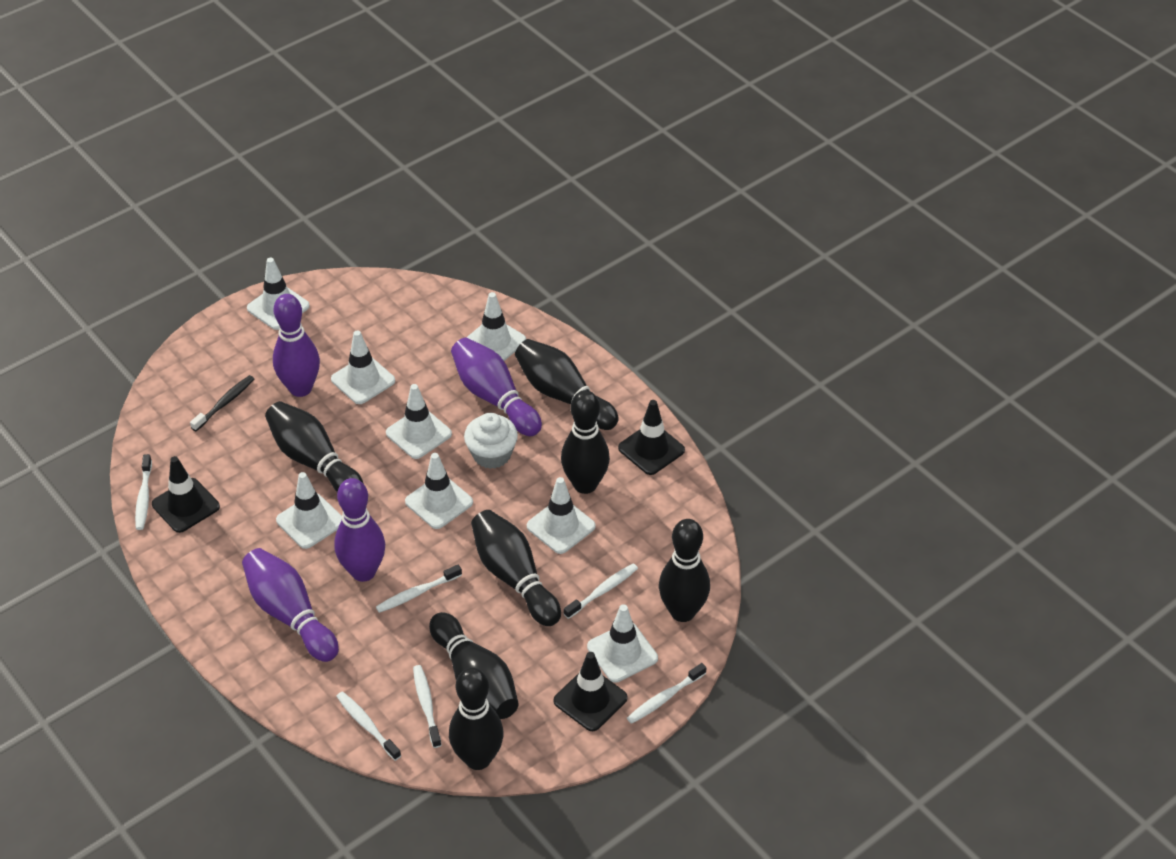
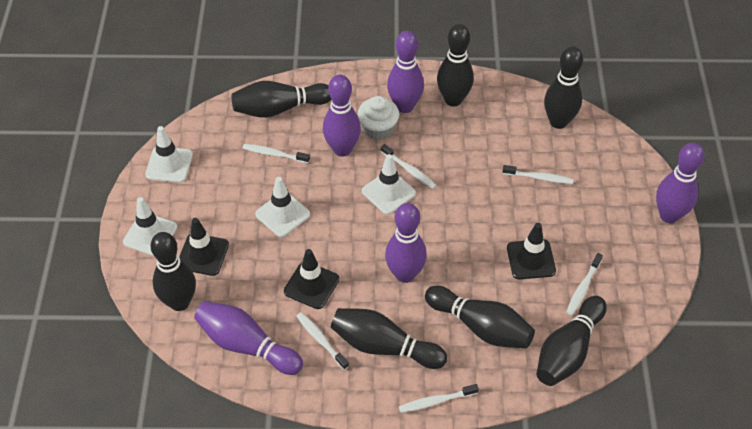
black toothbrush: 1 -> 0
purple bowling pin: 4 -> 5
white traffic cone: 8 -> 4

